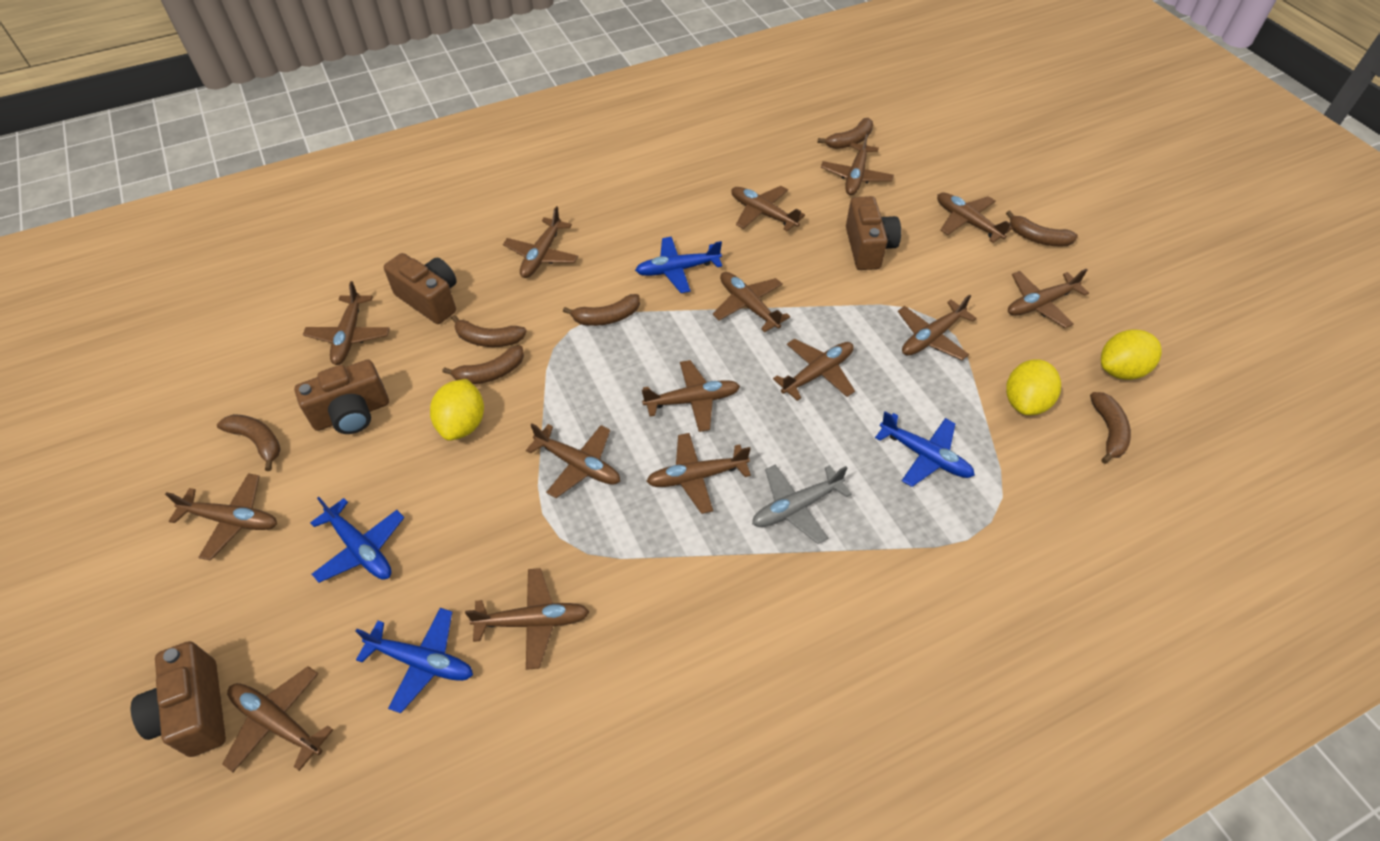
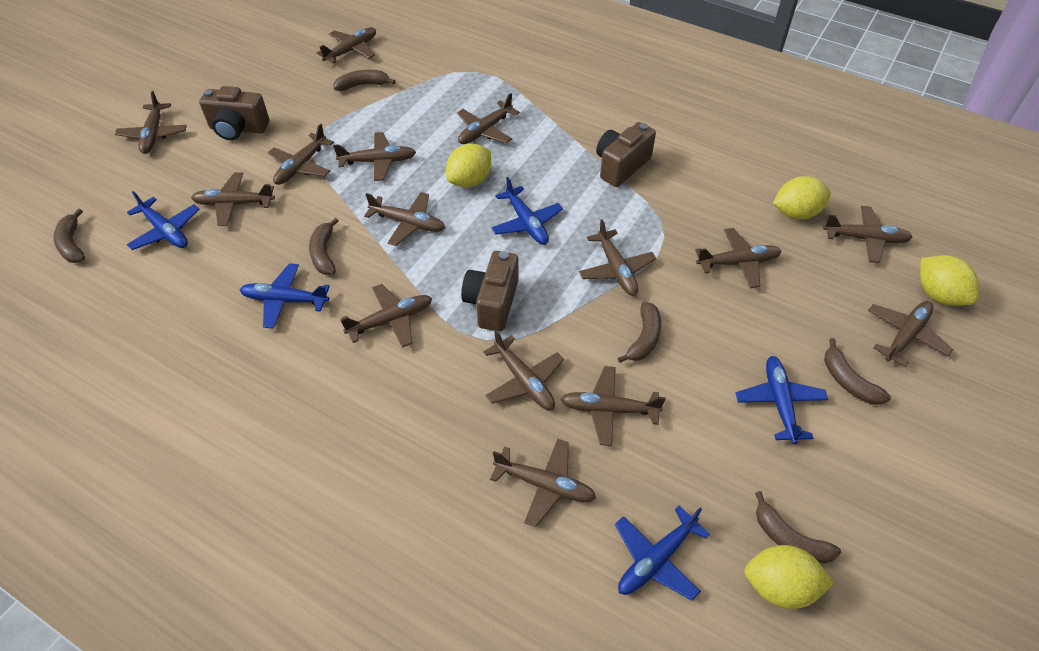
blue plane: 4 -> 5
brown banana: 7 -> 6
brown camera: 4 -> 3
grey plane: 1 -> 0
yellow lemon: 3 -> 4

